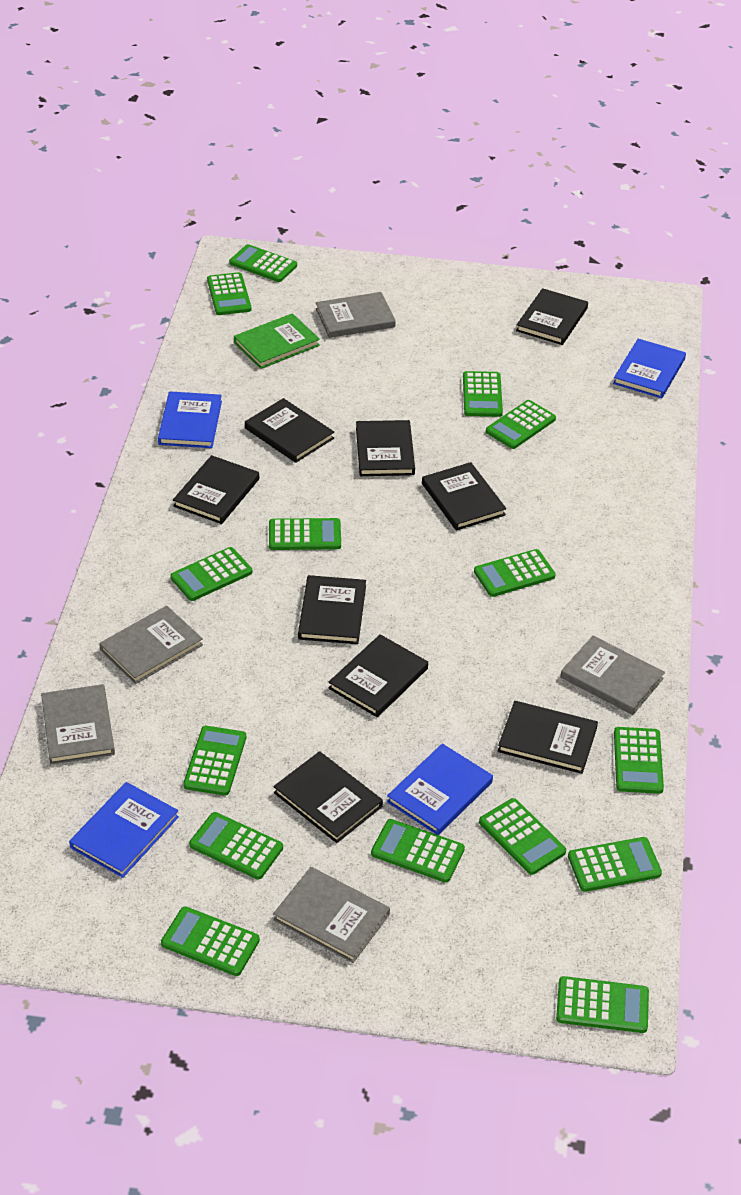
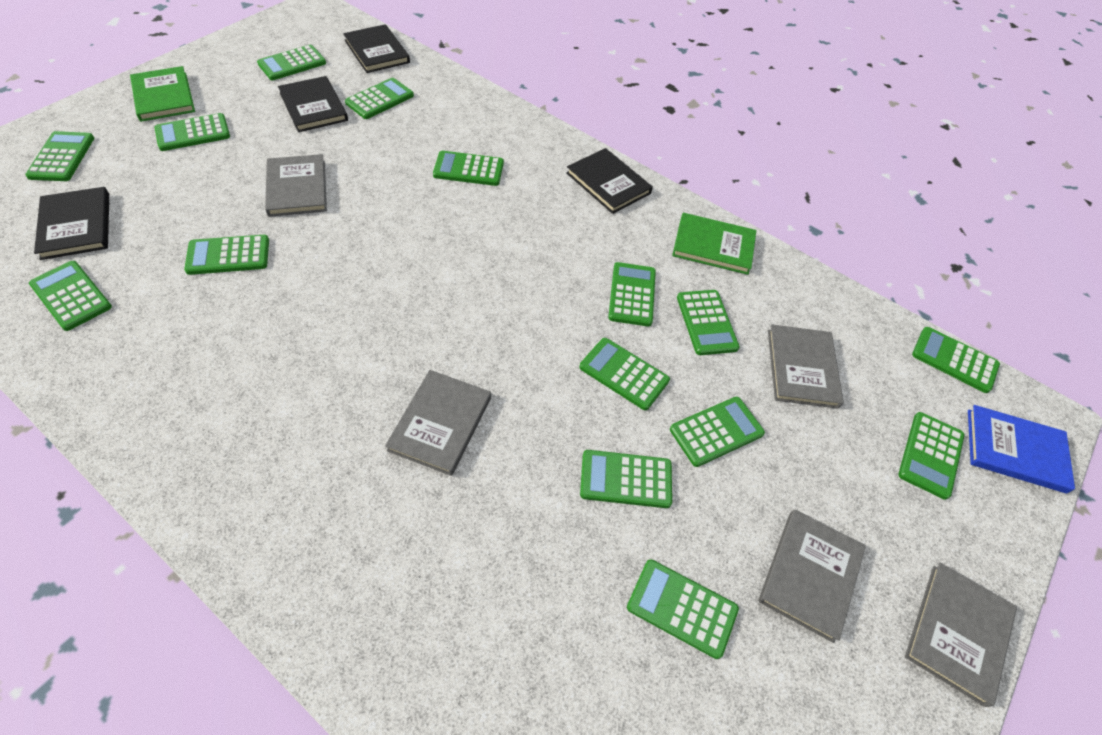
black book: 9 -> 4
blue book: 4 -> 1
green book: 1 -> 2

